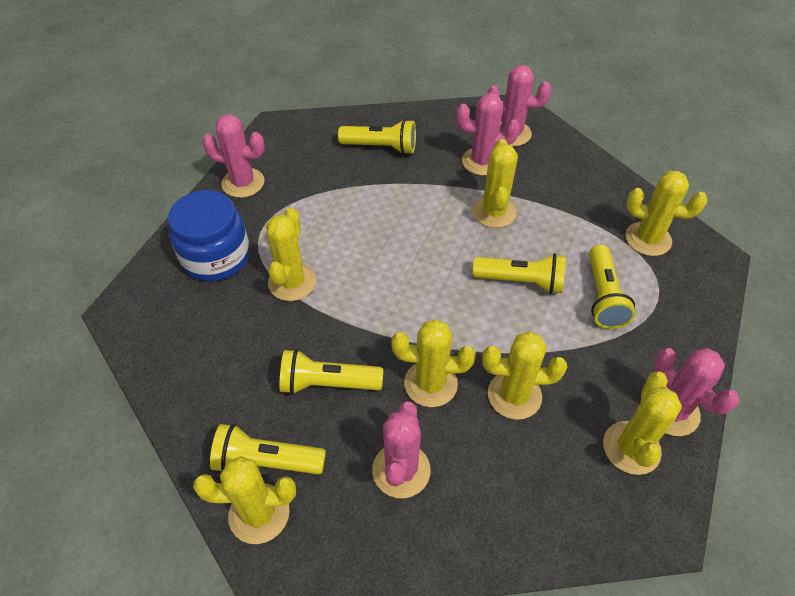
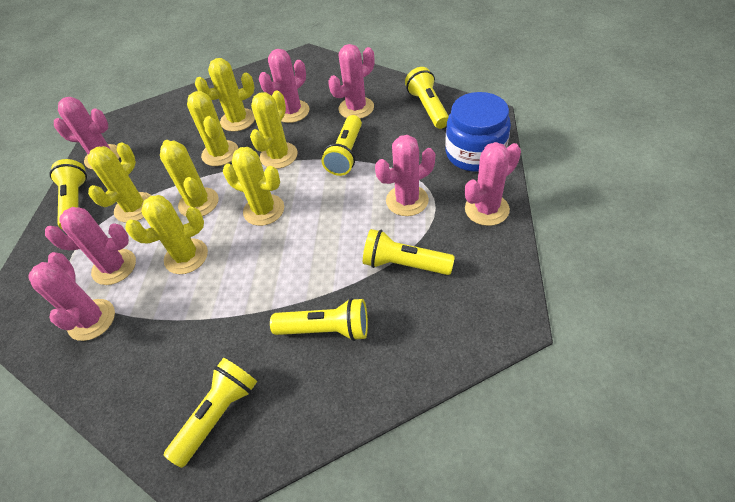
pink cactus: 5 -> 7
yellow flashlight: 5 -> 6

